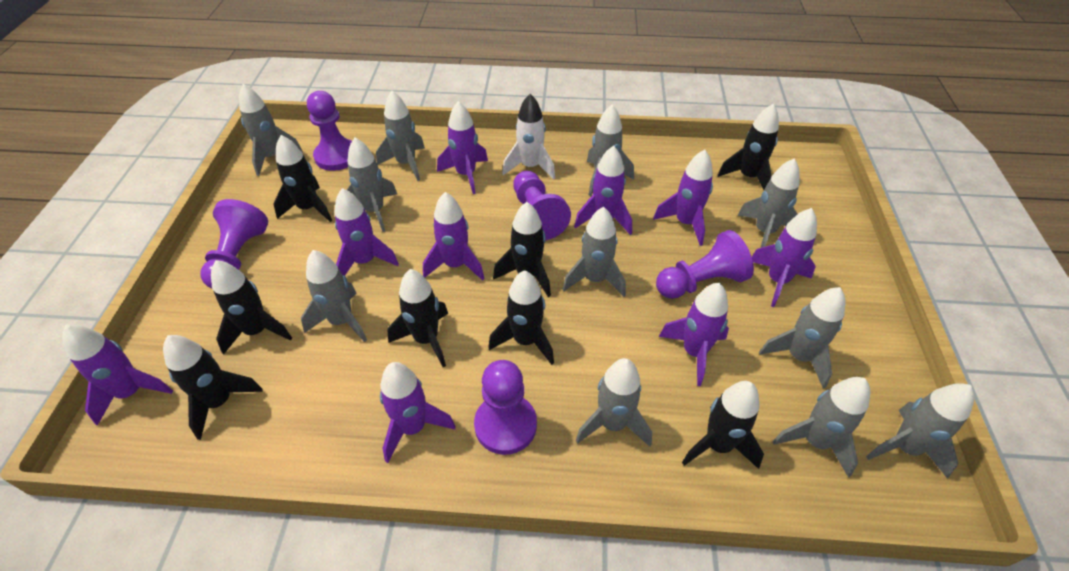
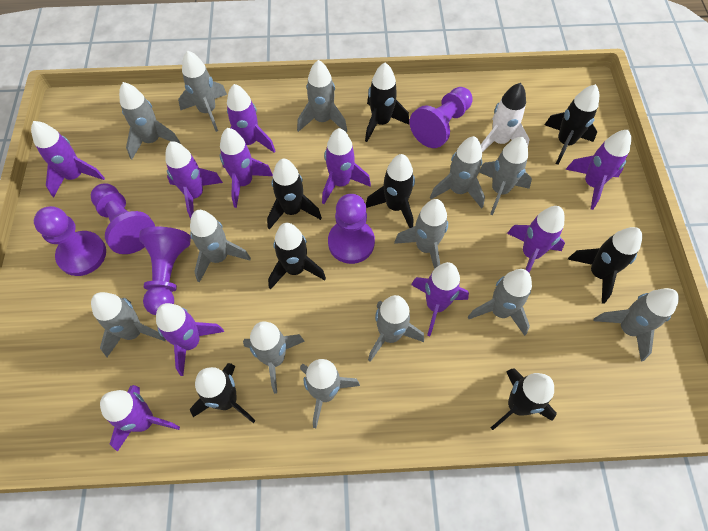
grey rocket: 11 -> 13
purple rocket: 9 -> 10

